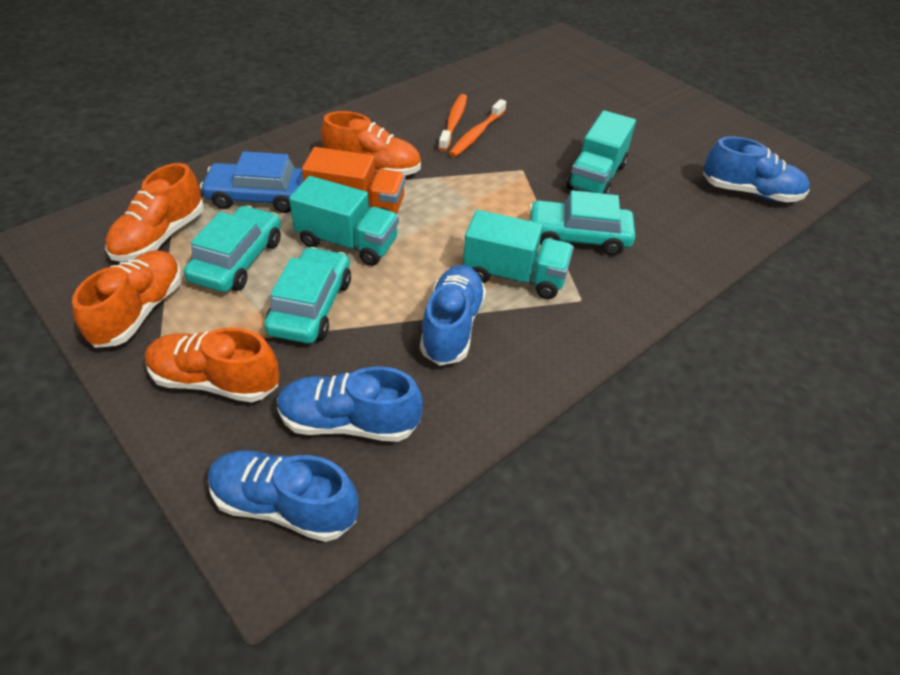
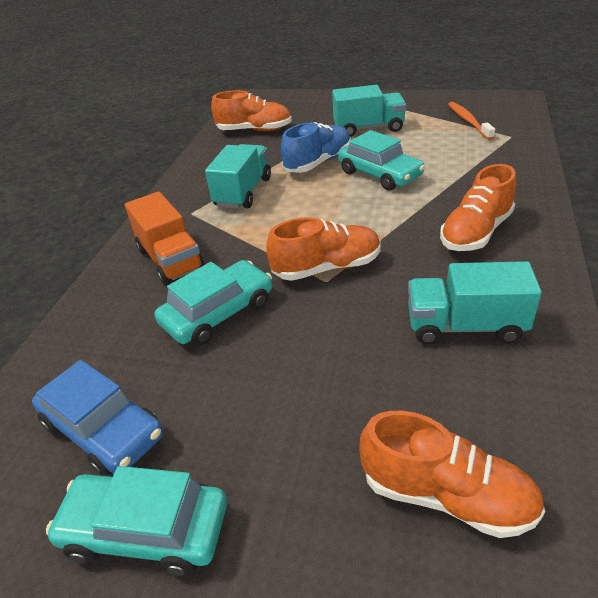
blue shoe: 4 -> 1
orange toothbrush: 2 -> 1

